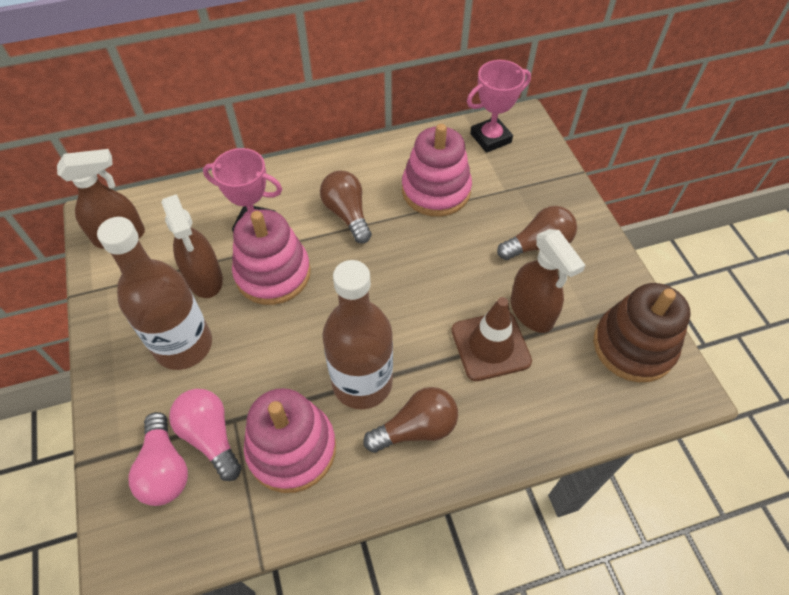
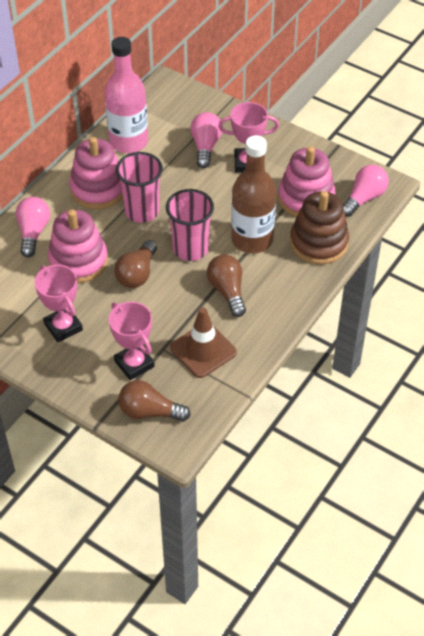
brown bottle: 2 -> 1
brown spray bottle: 3 -> 0
pink bottle: 0 -> 1
pink cup: 0 -> 2
pink light bulb: 2 -> 3
pink trophy: 2 -> 3

